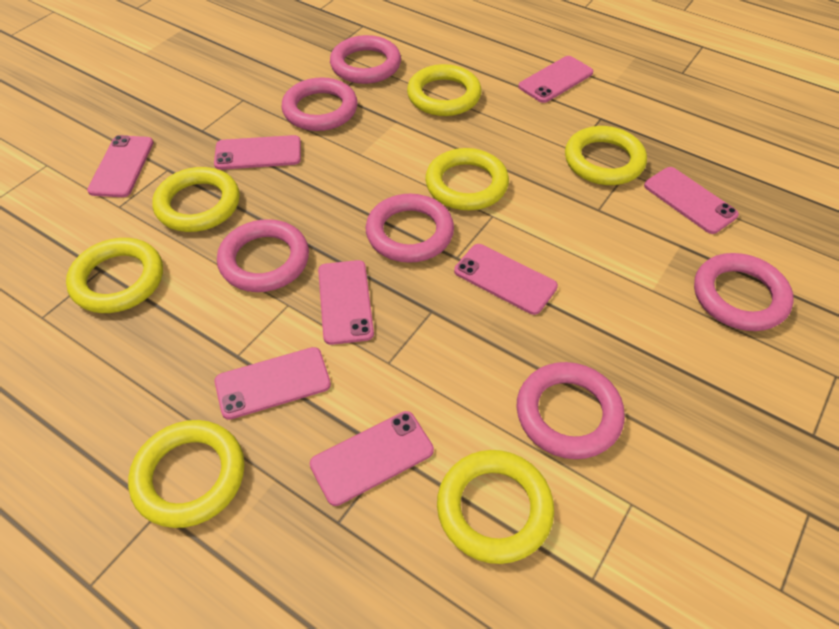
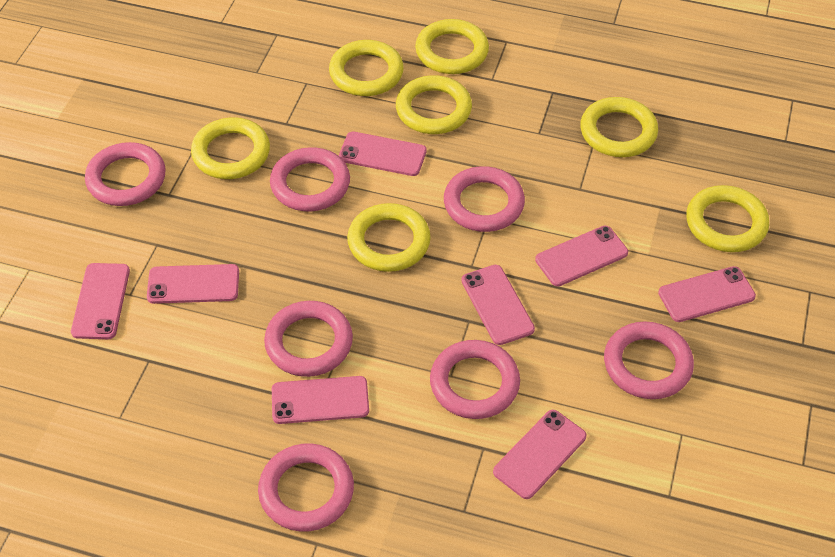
pink ring: 6 -> 7

